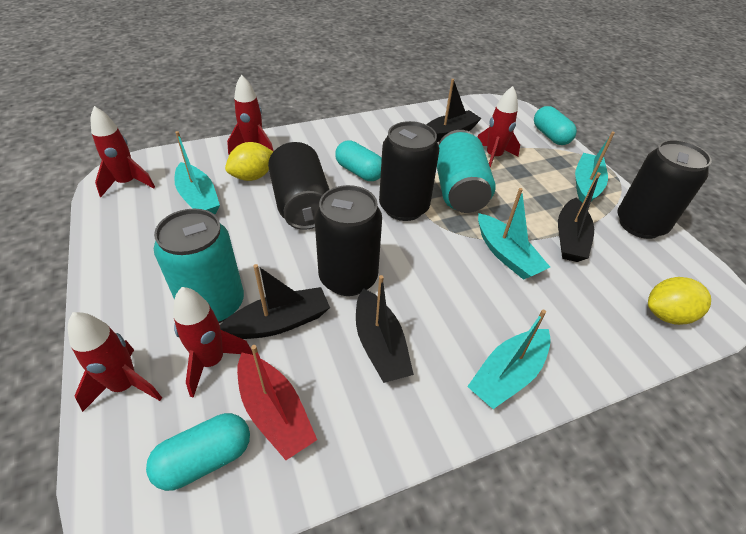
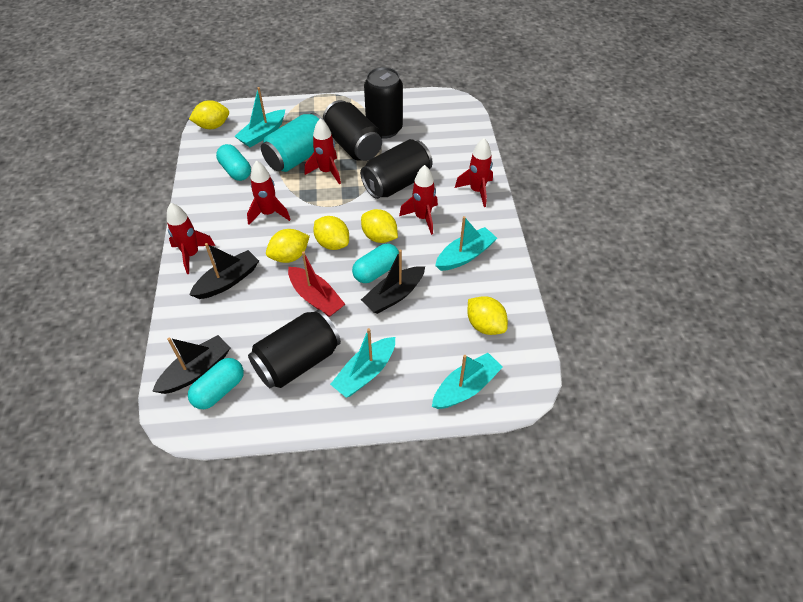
black boat: 4 -> 3
turquoise can: 2 -> 1
yellow lemon: 2 -> 5

